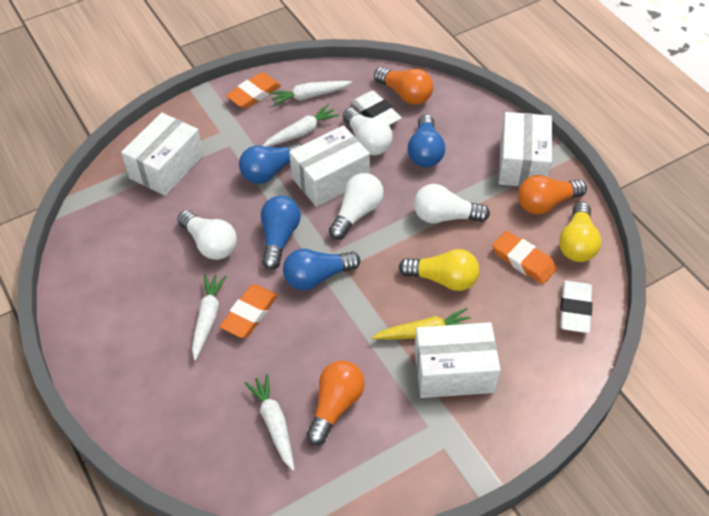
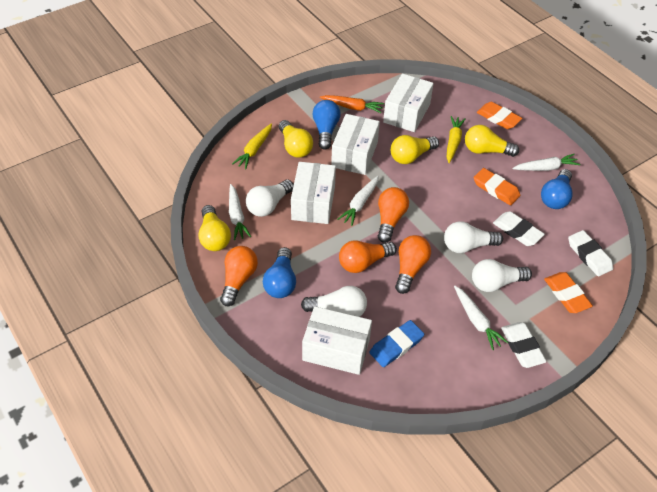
blue eraser: 0 -> 1
blue light bulb: 4 -> 3
orange carrot: 0 -> 1
orange light bulb: 3 -> 4
white eraser: 2 -> 3
yellow carrot: 1 -> 2
yellow light bulb: 2 -> 4

